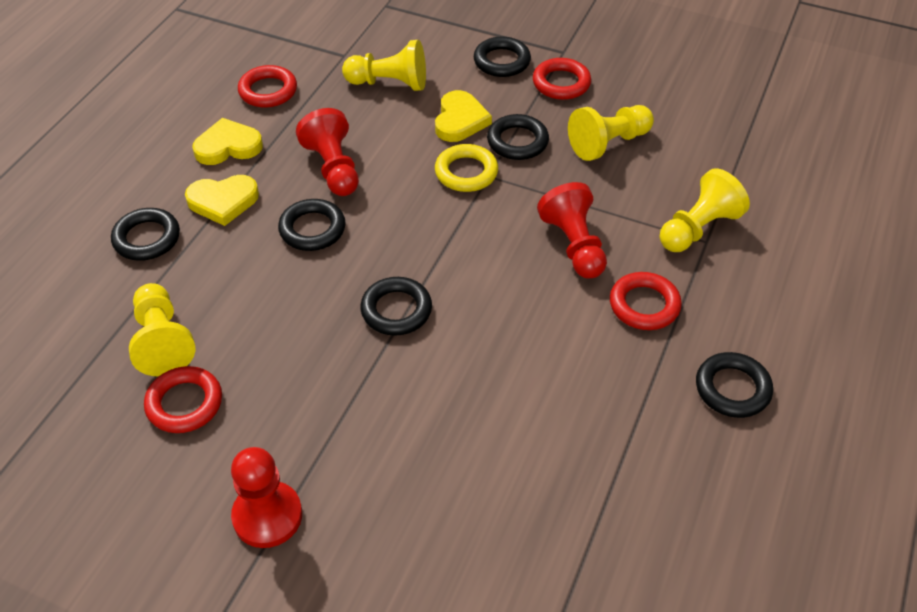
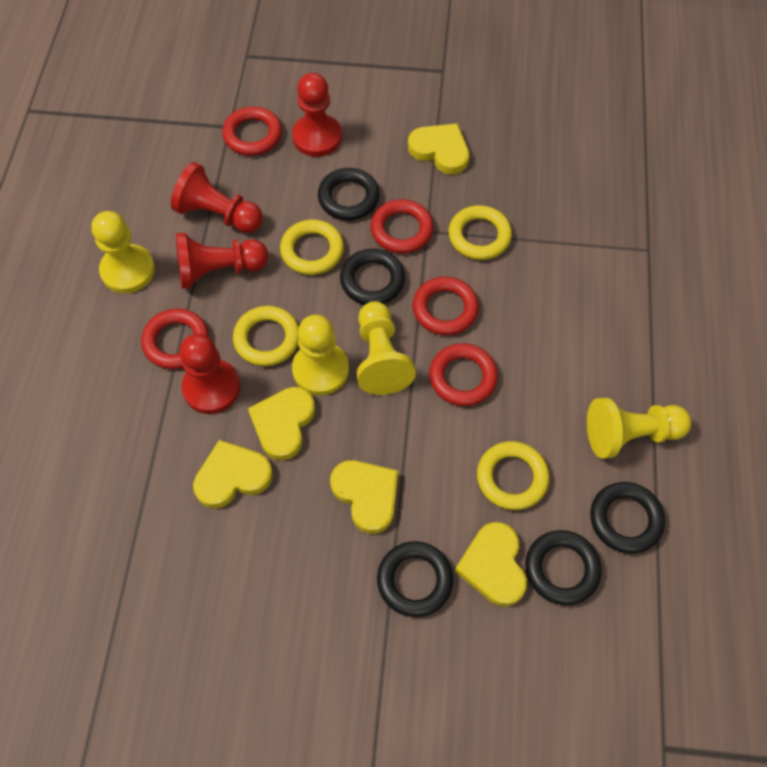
black ring: 6 -> 5
red pawn: 3 -> 4
red ring: 4 -> 5
yellow heart: 3 -> 5
yellow ring: 1 -> 4

